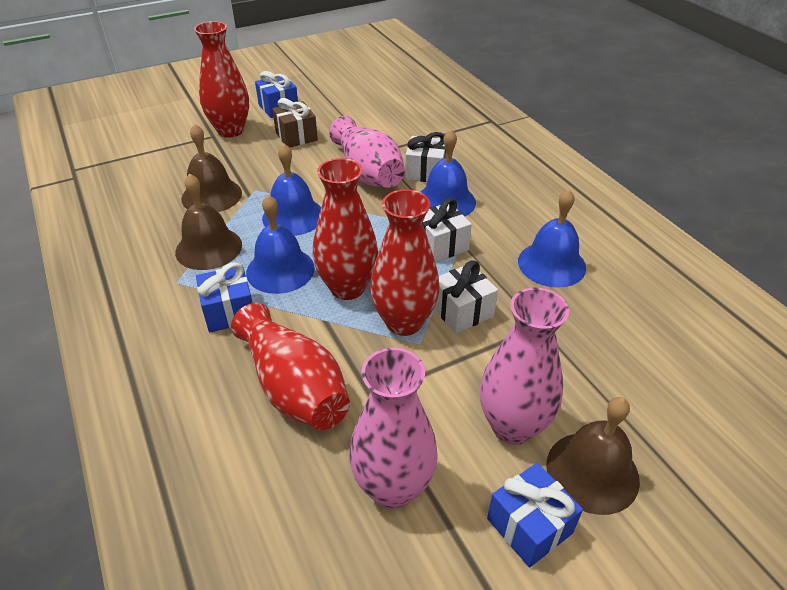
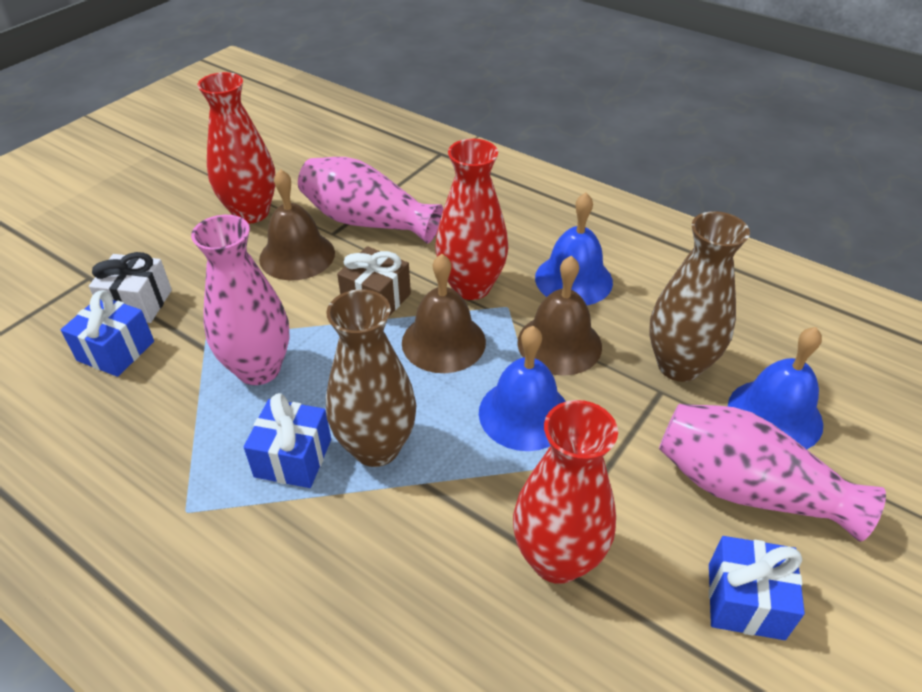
blue bell: 4 -> 3
brown vase: 0 -> 2
red vase: 4 -> 3
white gift: 3 -> 1

